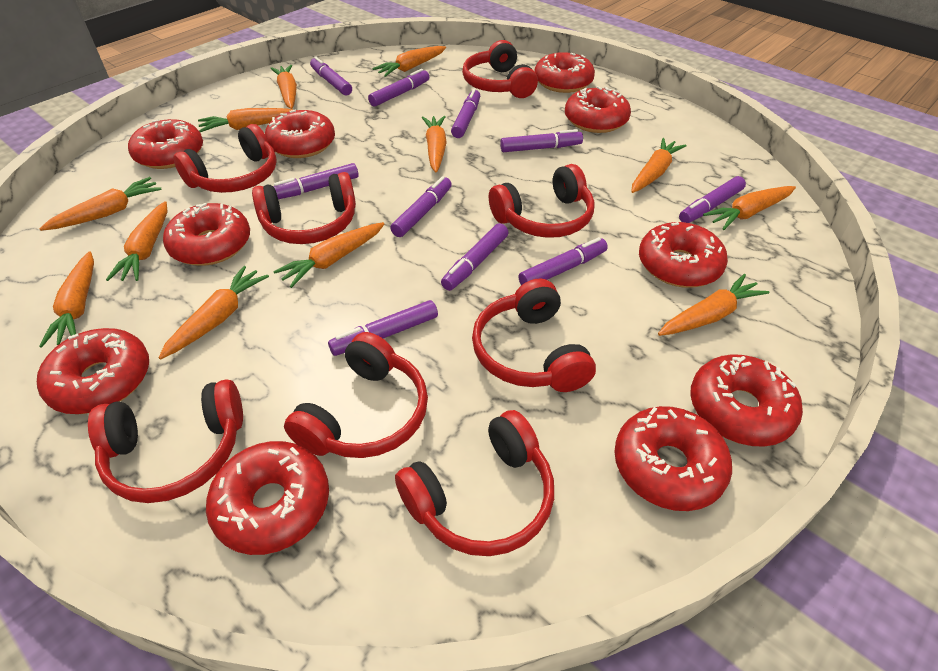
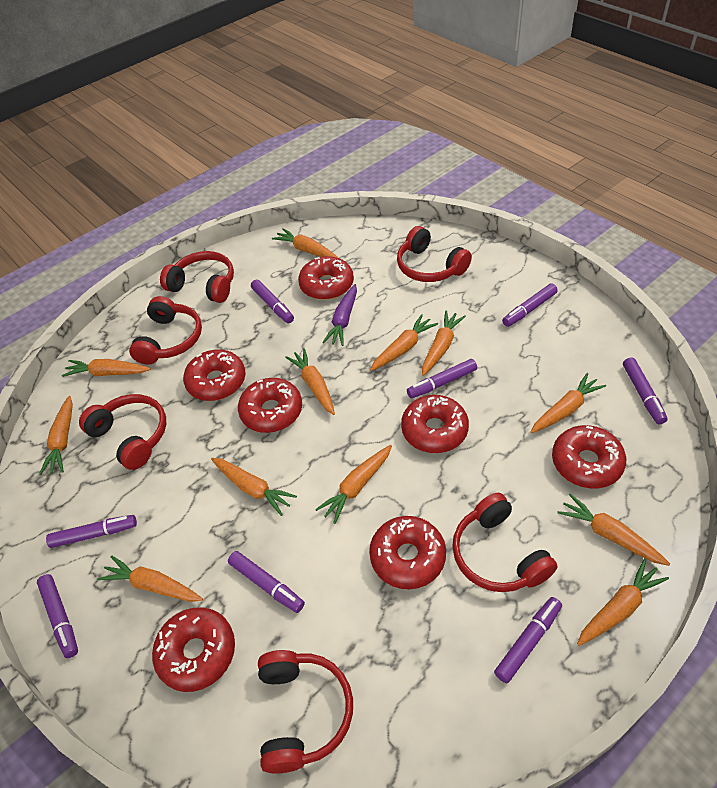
purple carrot: 0 -> 1
purple marker: 10 -> 8
red donut: 10 -> 7
red headphones: 8 -> 6

